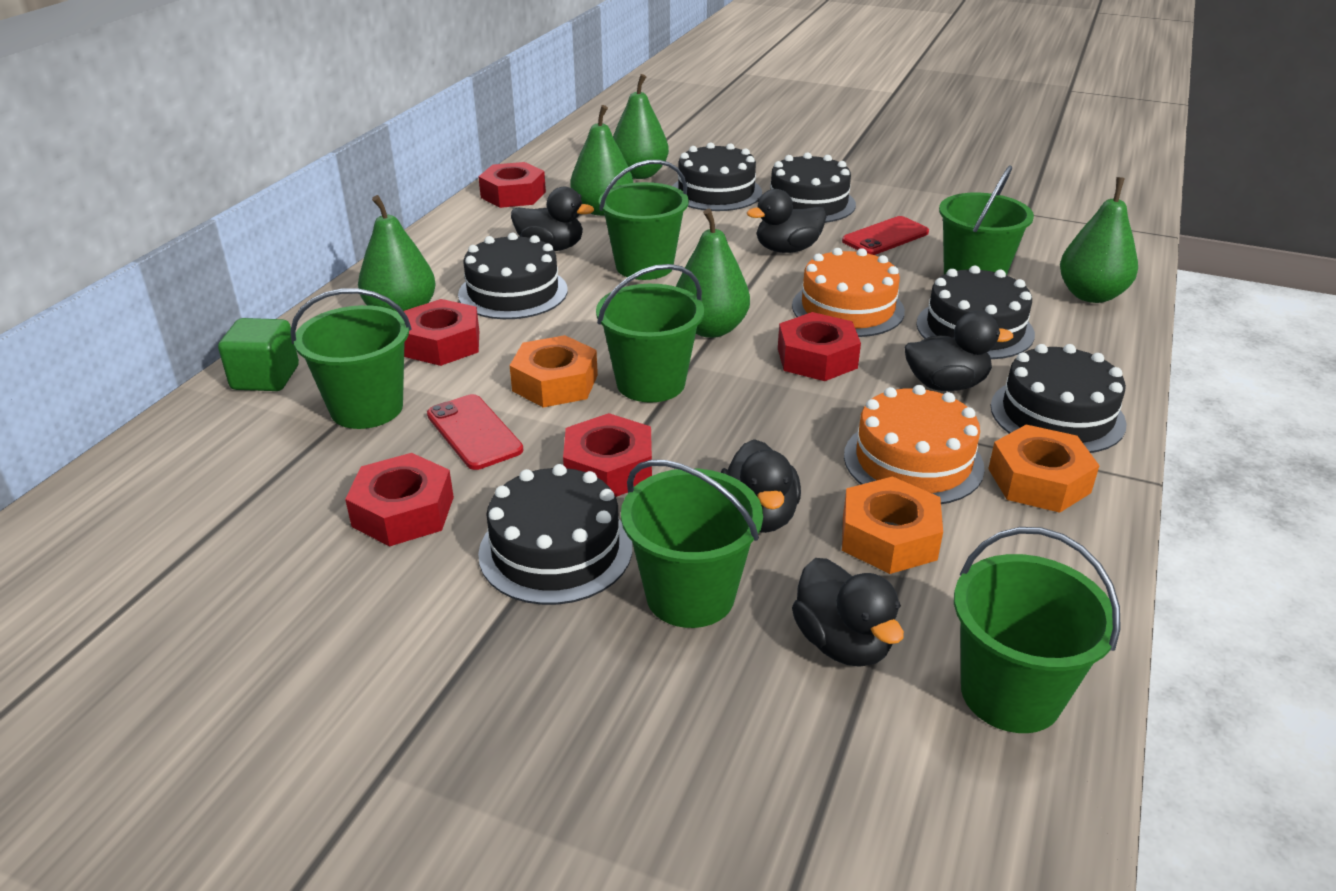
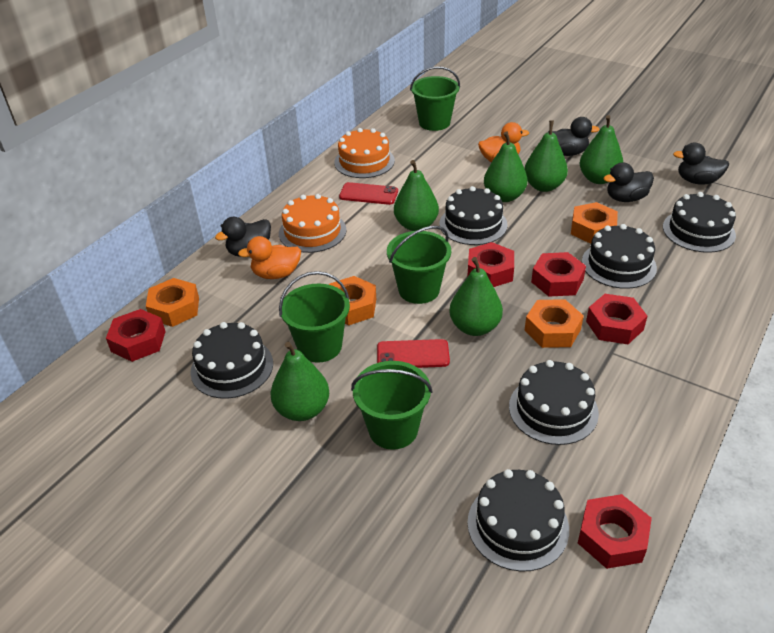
black duck: 5 -> 4
green bucket: 6 -> 4
green cube: 1 -> 0
green pear: 5 -> 6
orange duck: 0 -> 2
orange nut: 3 -> 4

